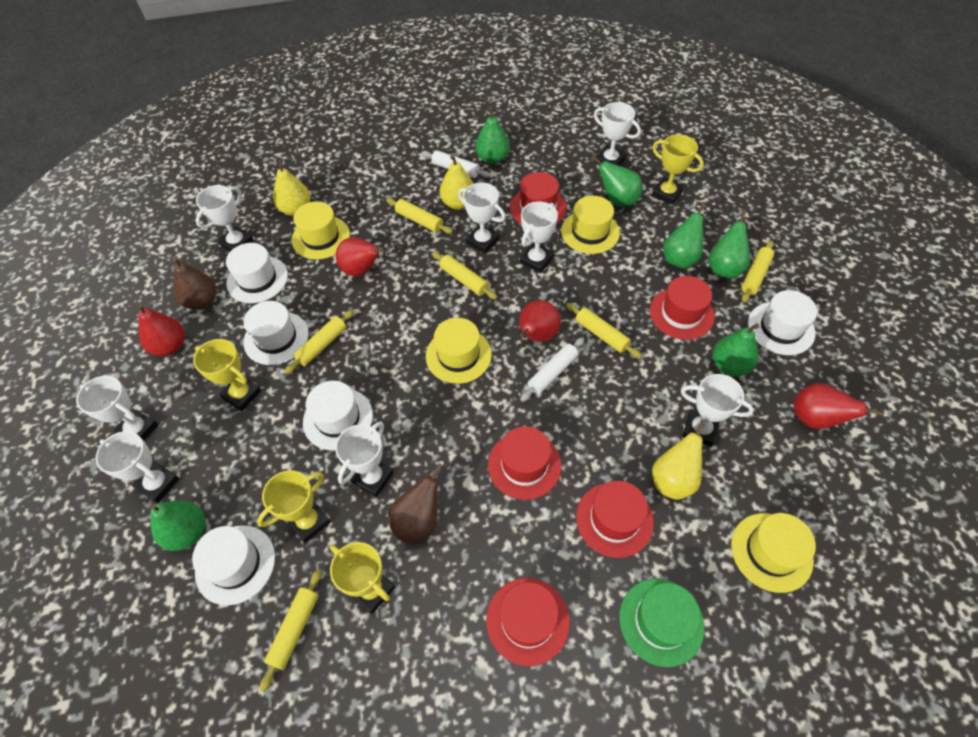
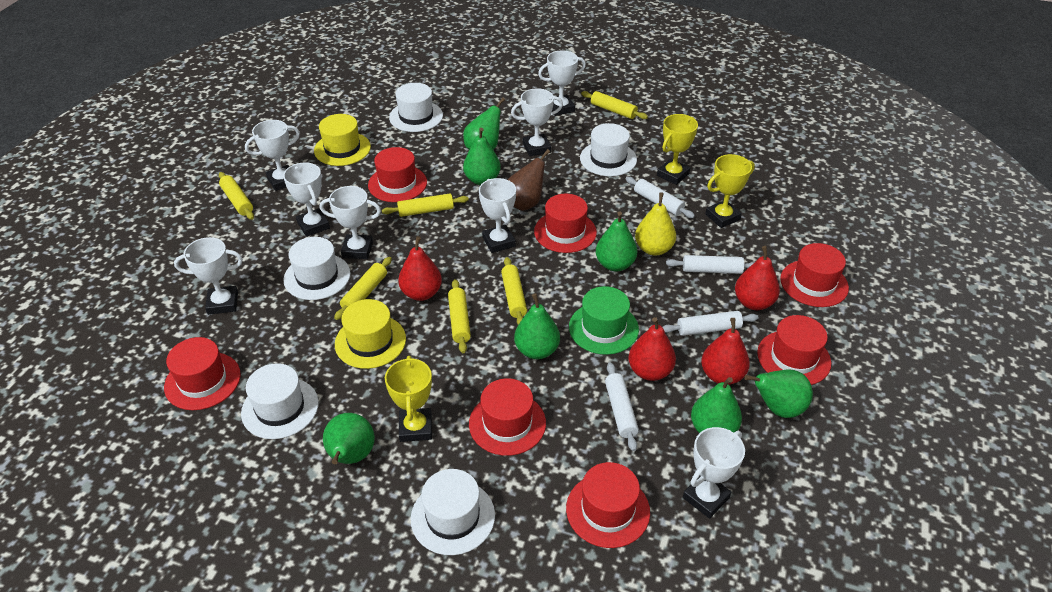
brown pear: 2 -> 1
green pear: 6 -> 7
red hat: 5 -> 7
white rolling pin: 2 -> 4
yellow hat: 4 -> 2
yellow pear: 3 -> 1
yellow trophy: 4 -> 3

